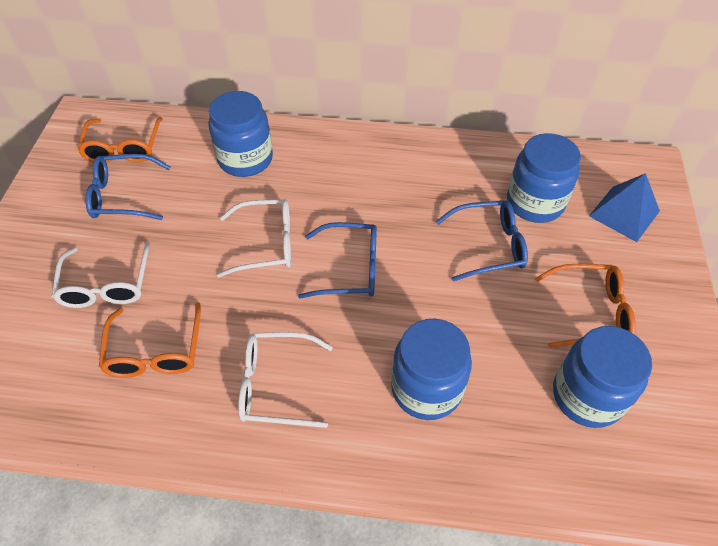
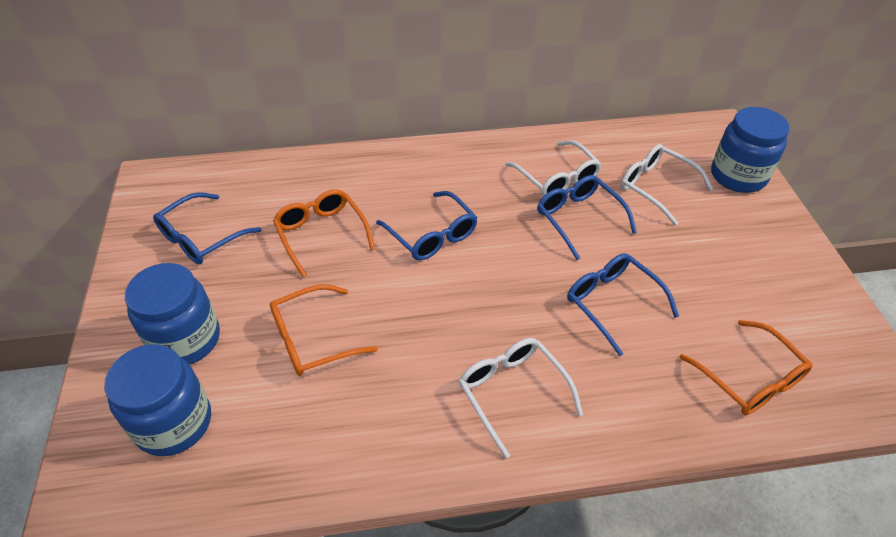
blue glasses: 3 -> 4
blue jar: 4 -> 3
blue pyramid: 1 -> 0

